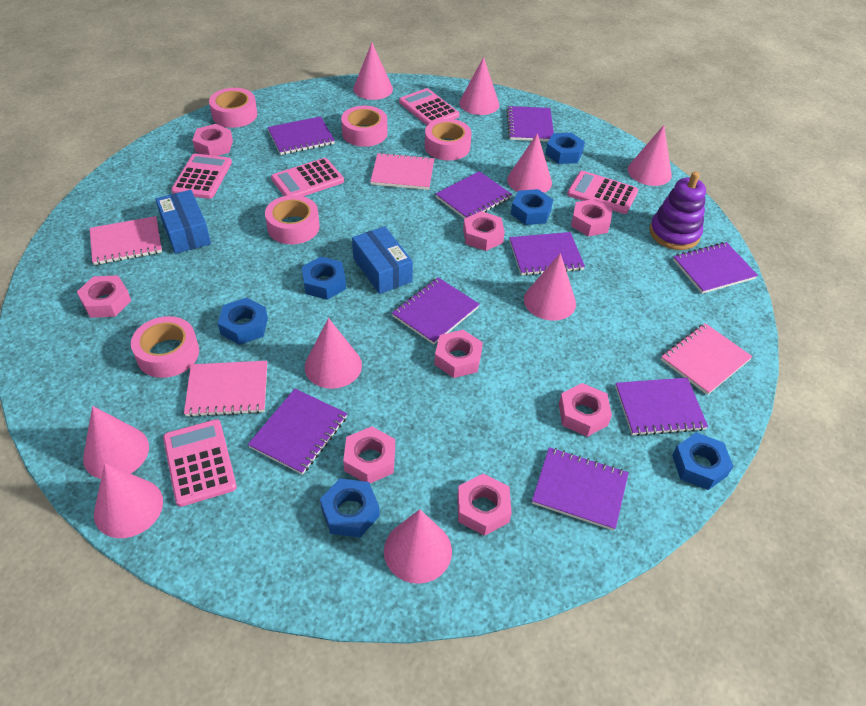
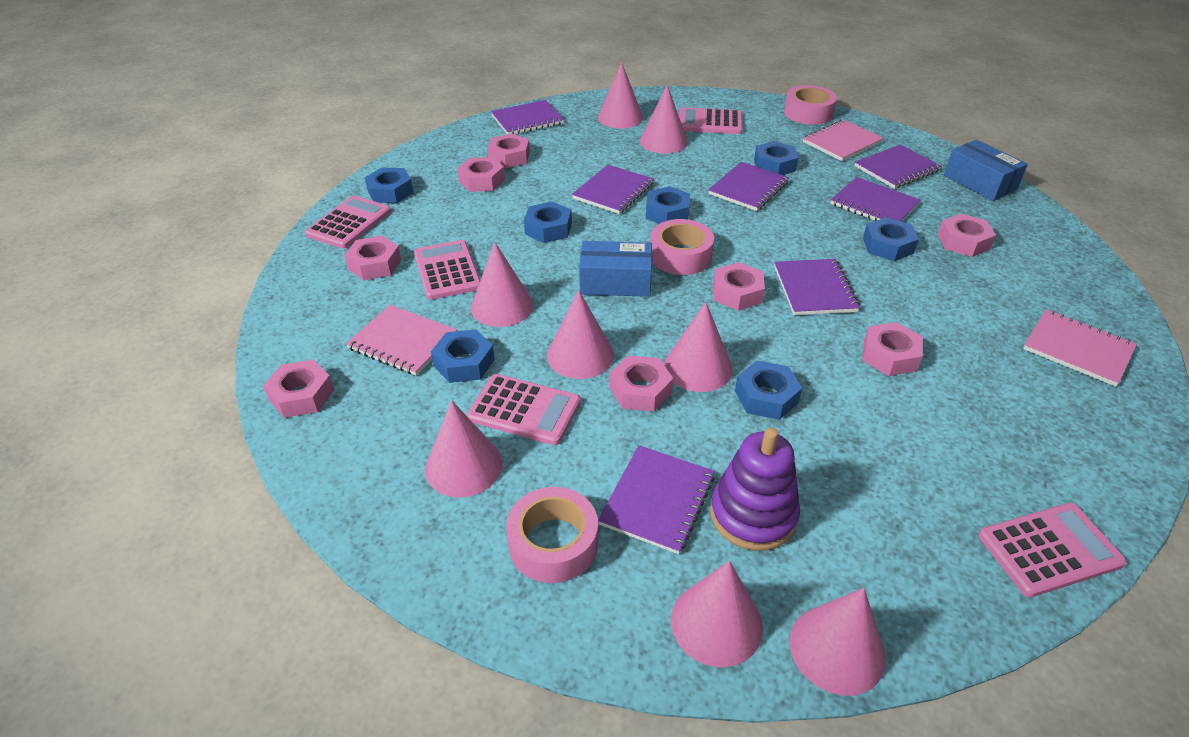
blue nut: 6 -> 7
pink cone: 9 -> 8
pink notebook: 4 -> 3
pink tape: 5 -> 3
purple notebook: 9 -> 7

